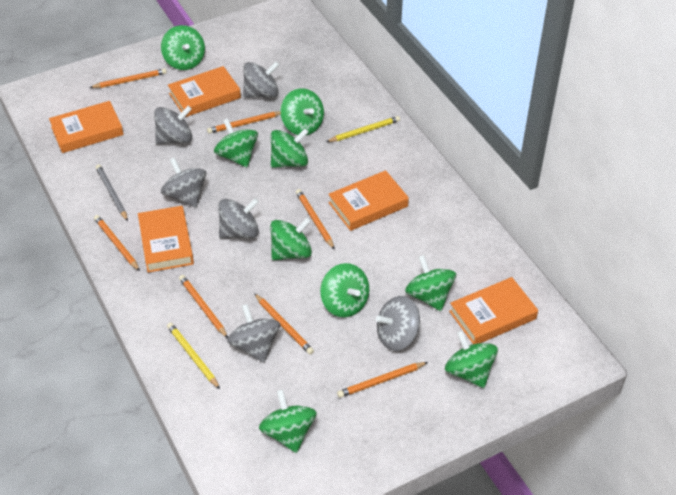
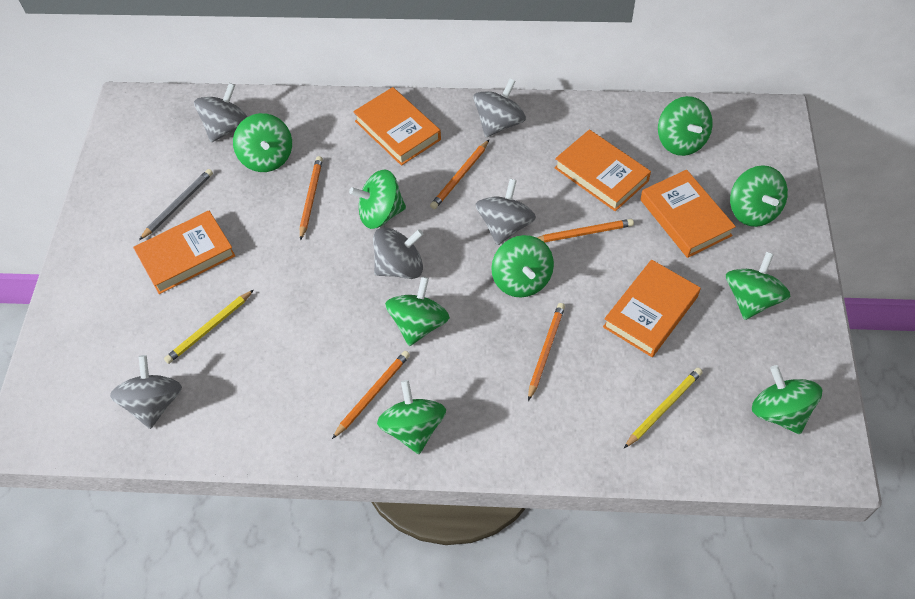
grey spinning top: 6 -> 5
orange pencil: 7 -> 5

